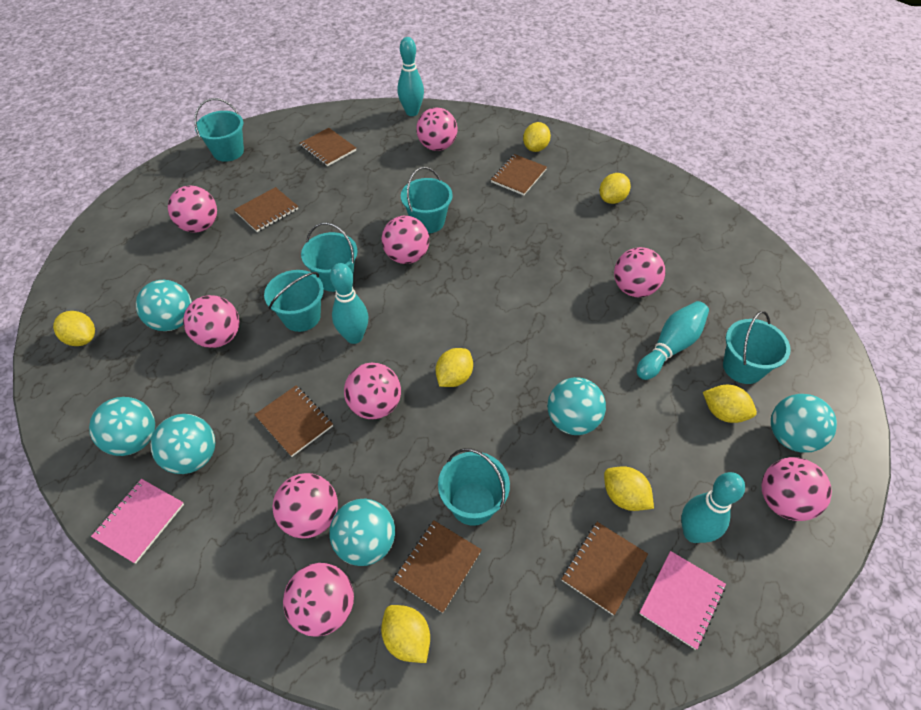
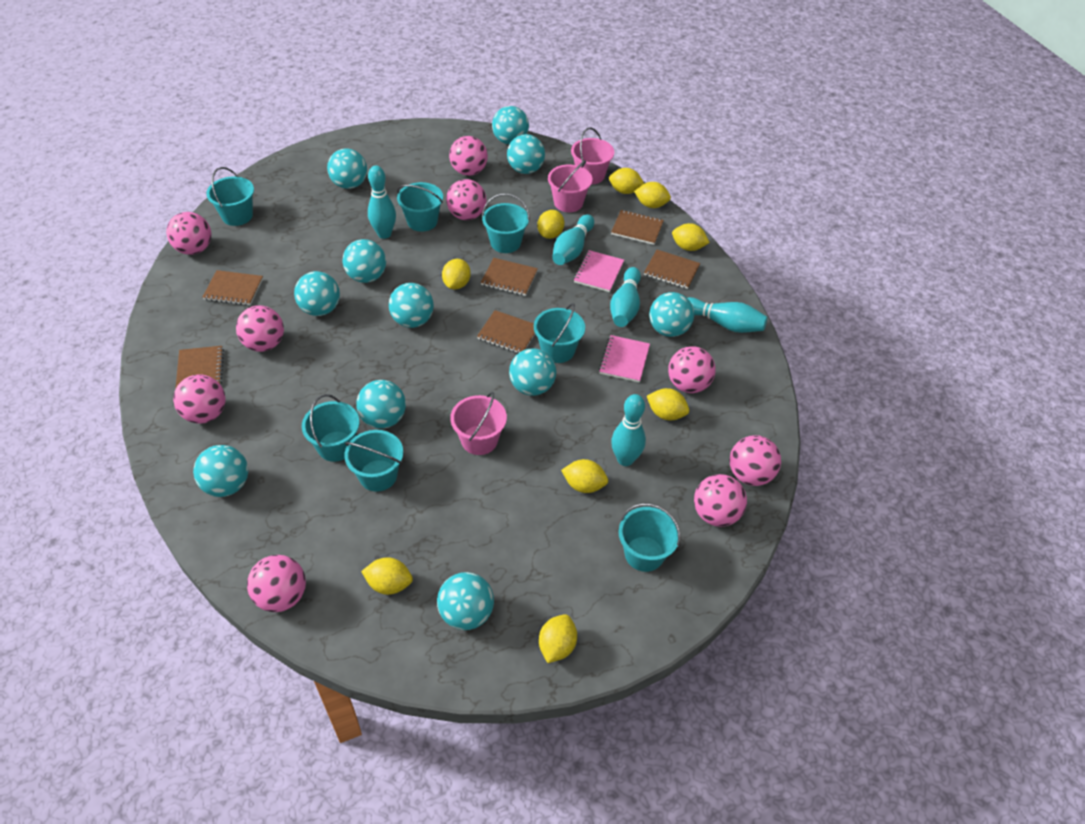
pink bucket: 0 -> 3
turquoise ball: 6 -> 11
turquoise bowling pin: 4 -> 5
turquoise bucket: 6 -> 7
yellow lemon: 7 -> 9

